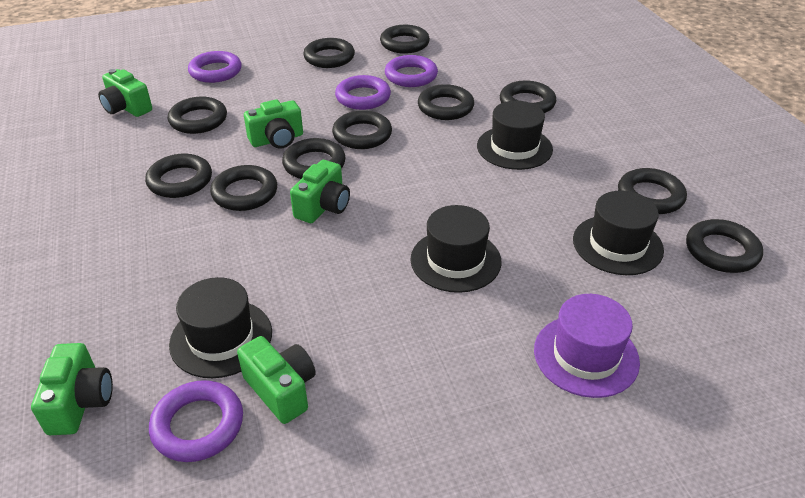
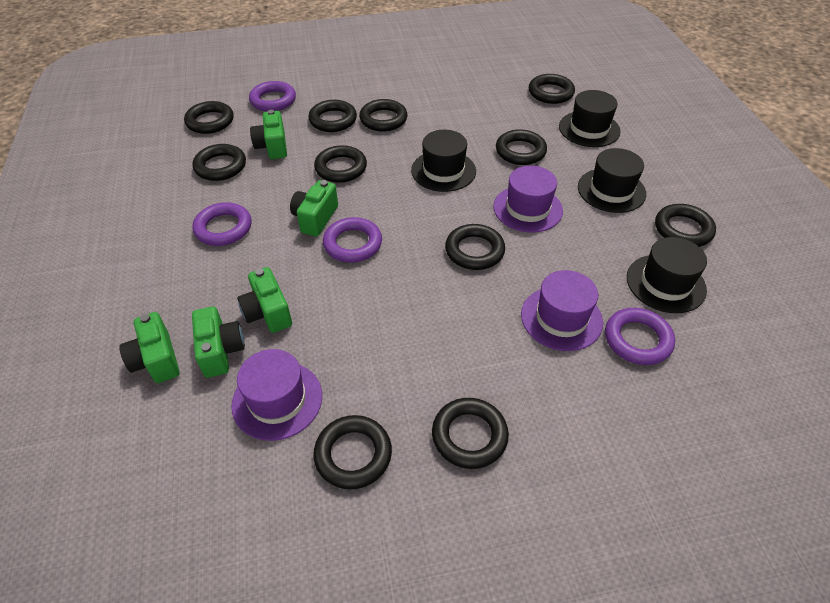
purple hat: 1 -> 3

